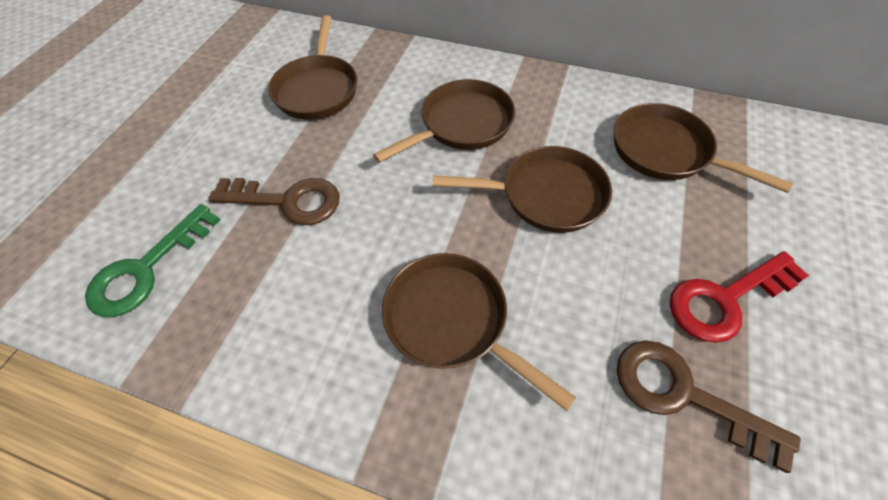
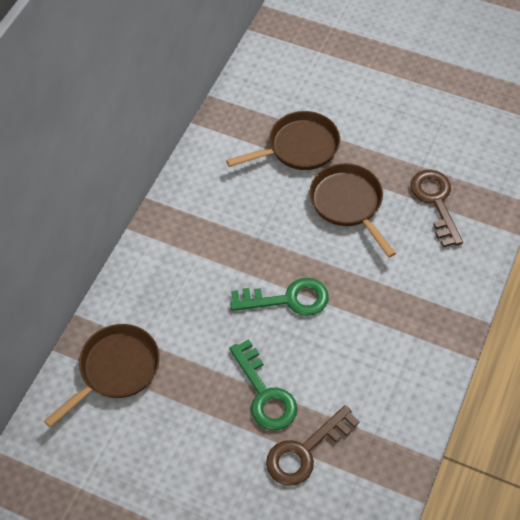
brown pan: 5 -> 3
green key: 1 -> 2
red key: 1 -> 0

